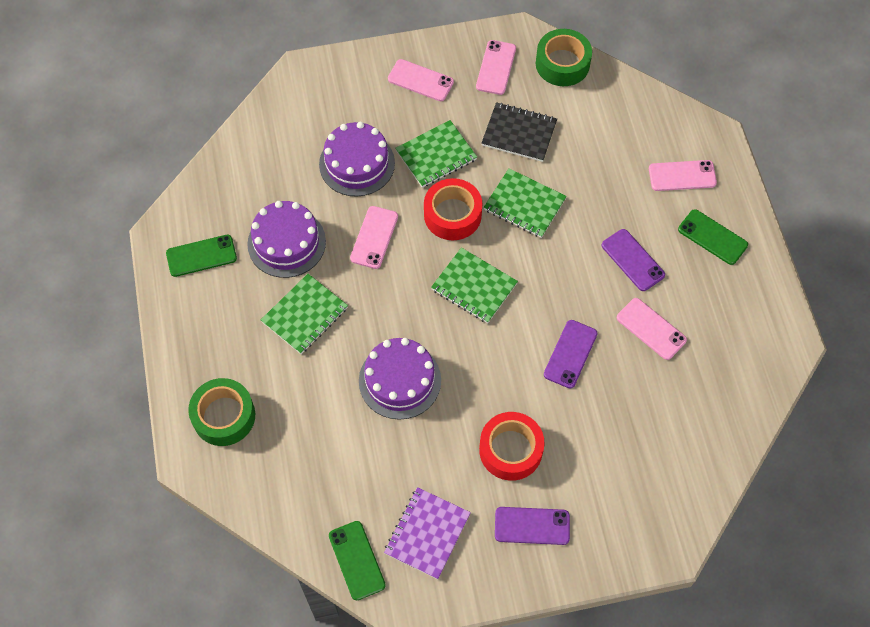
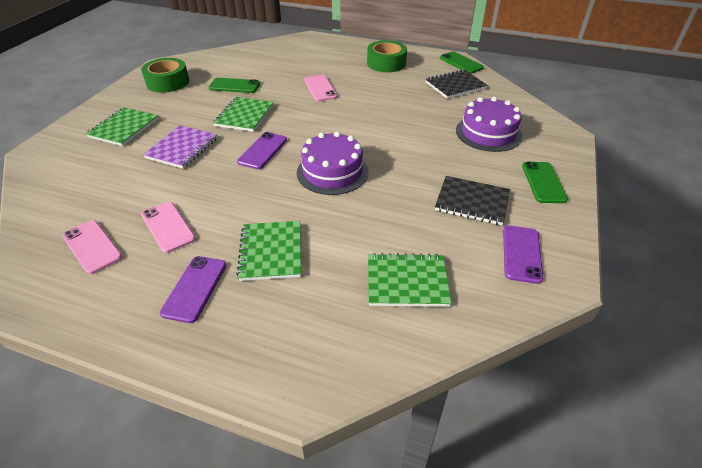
black notebook: 1 -> 2
pink phone: 5 -> 3
purple cake: 3 -> 2
red tape: 2 -> 0

